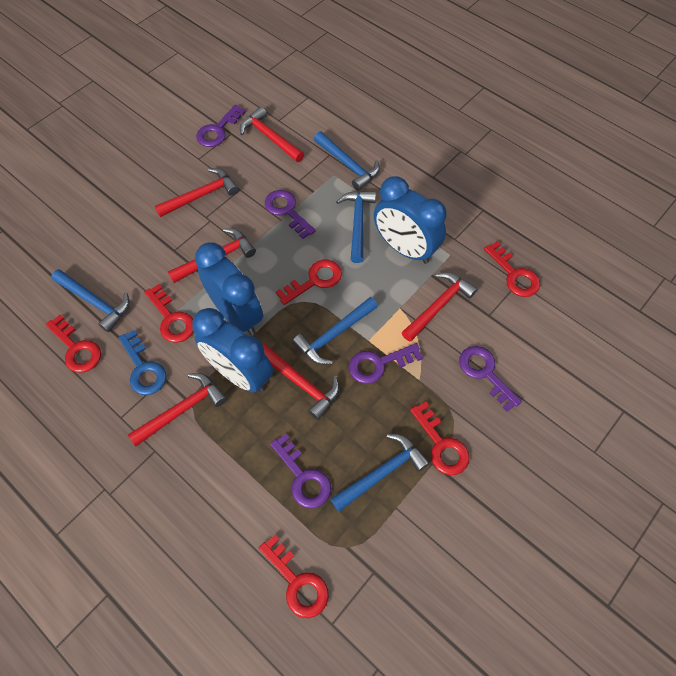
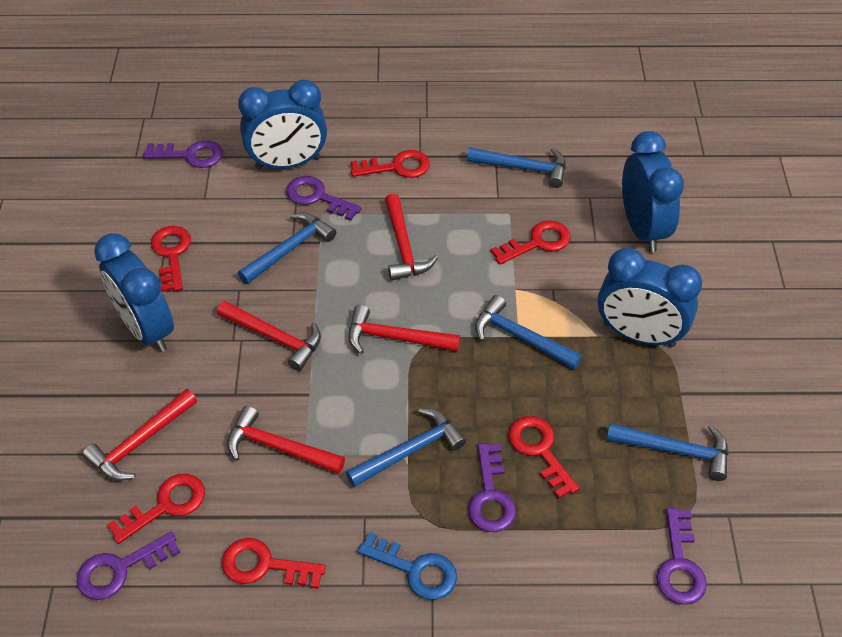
blue clock: 3 -> 4
red hammer: 6 -> 5

